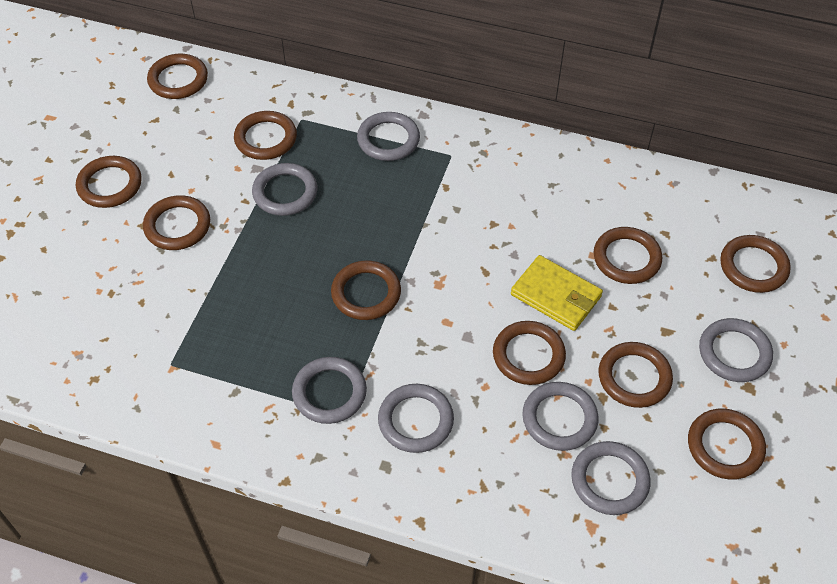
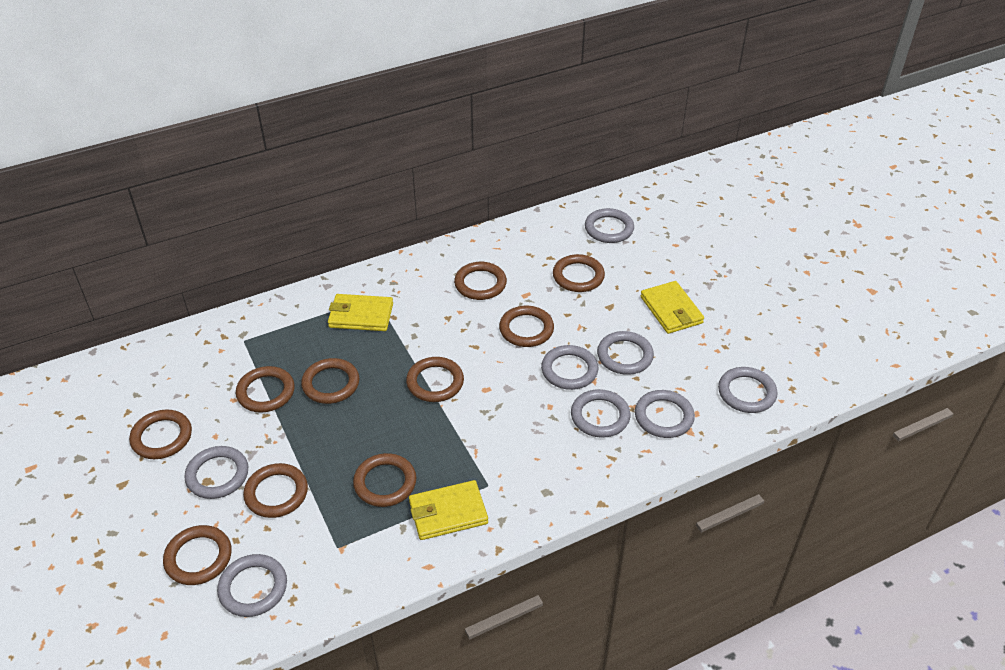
grey ring: 7 -> 8
yellow wallet: 1 -> 3

